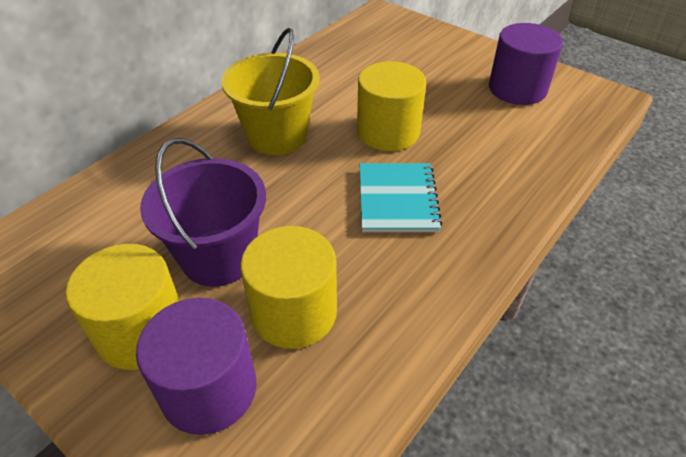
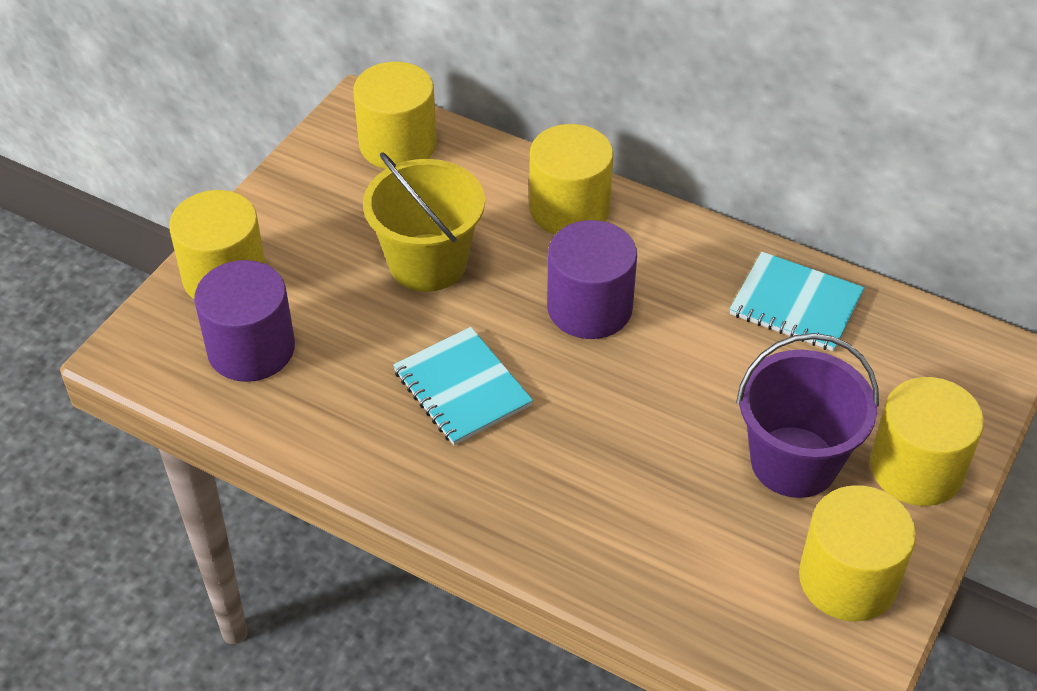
turquoise notebook: 1 -> 2
yellow cylinder: 3 -> 5

